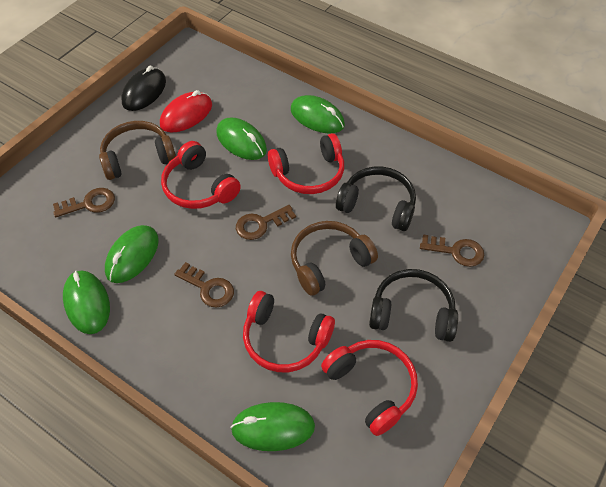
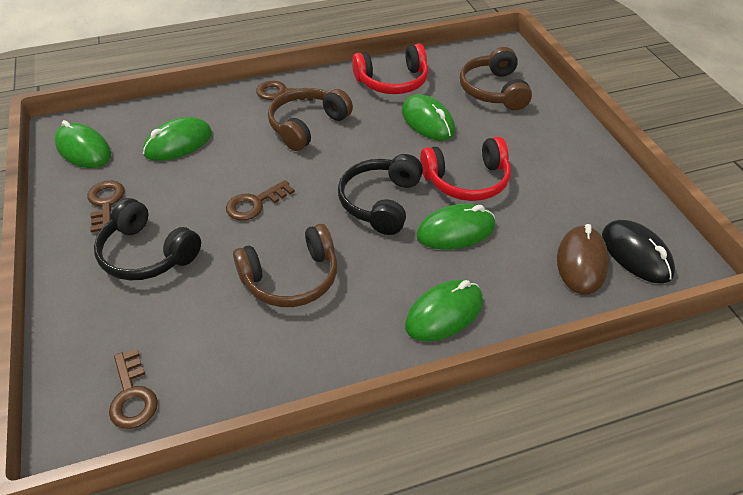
brown headphones: 2 -> 3
brown mouse: 0 -> 1
red headphones: 4 -> 2
red mouse: 1 -> 0

